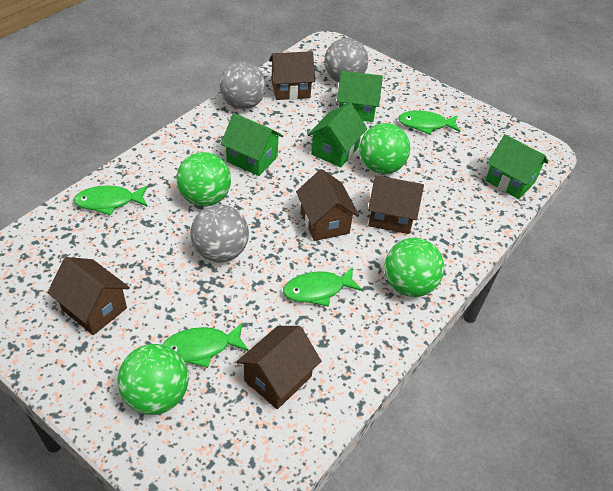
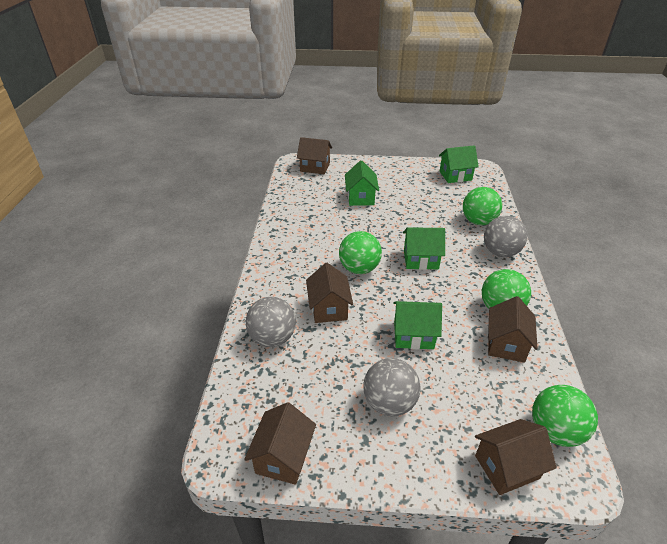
green fish: 4 -> 0

